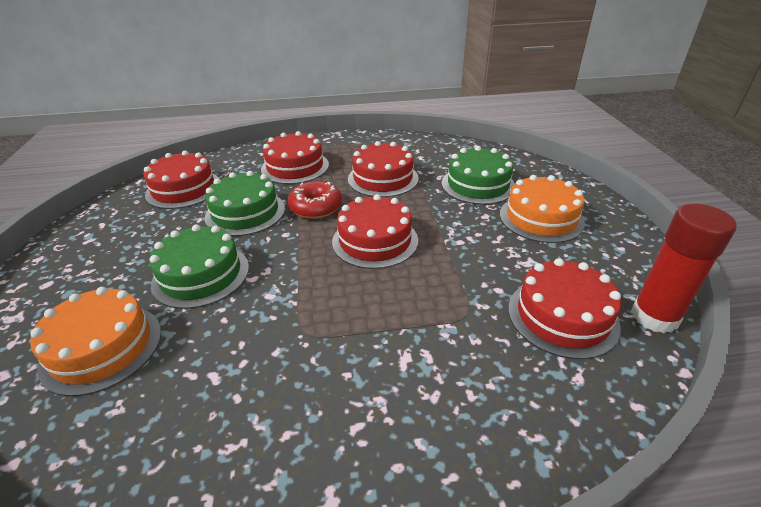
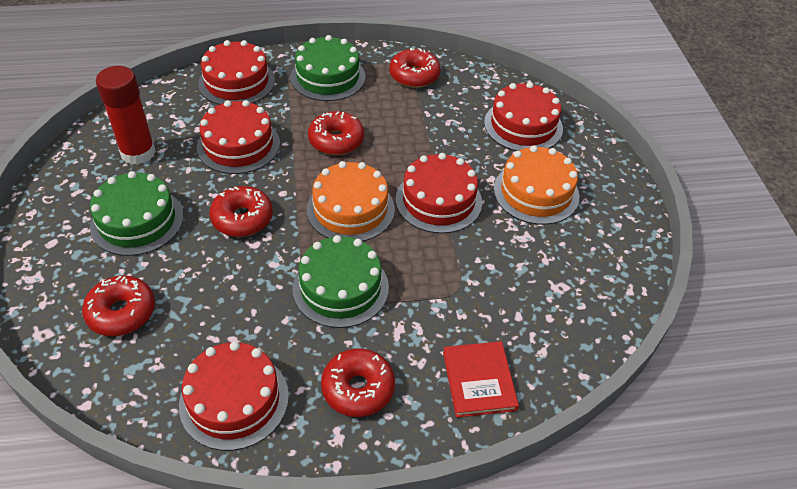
red book: 0 -> 1
red donut: 1 -> 5

